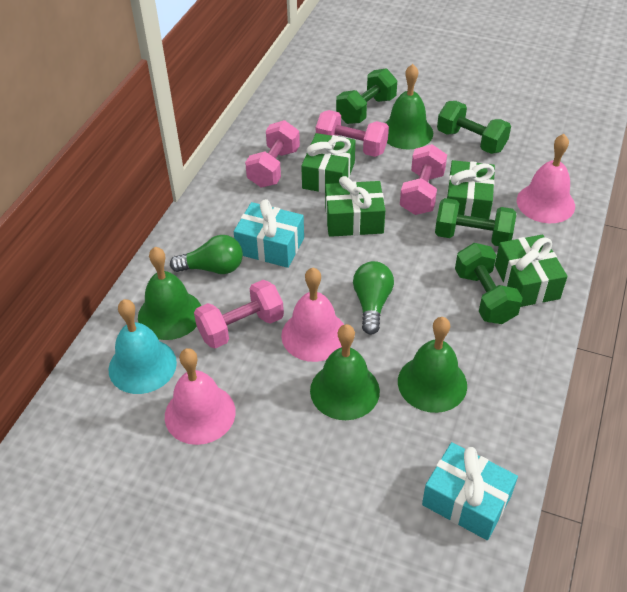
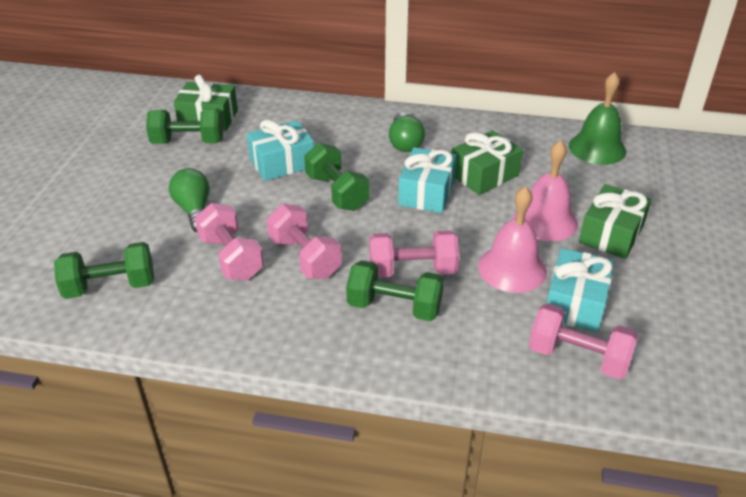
green bell: 4 -> 1
green gift: 4 -> 3
pink bell: 3 -> 2
turquoise bell: 1 -> 0
turquoise gift: 2 -> 3

